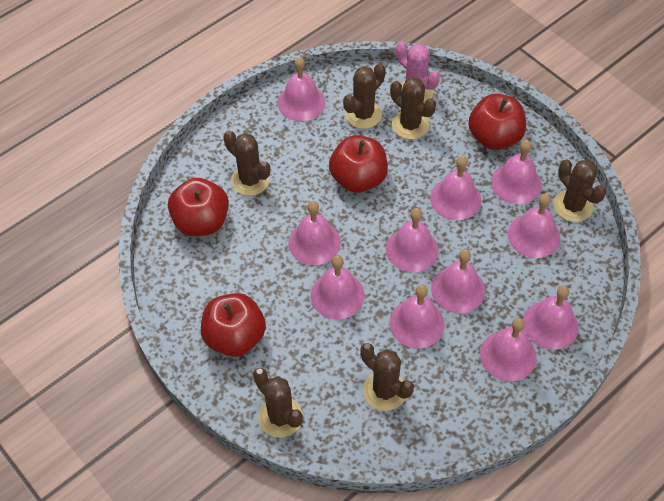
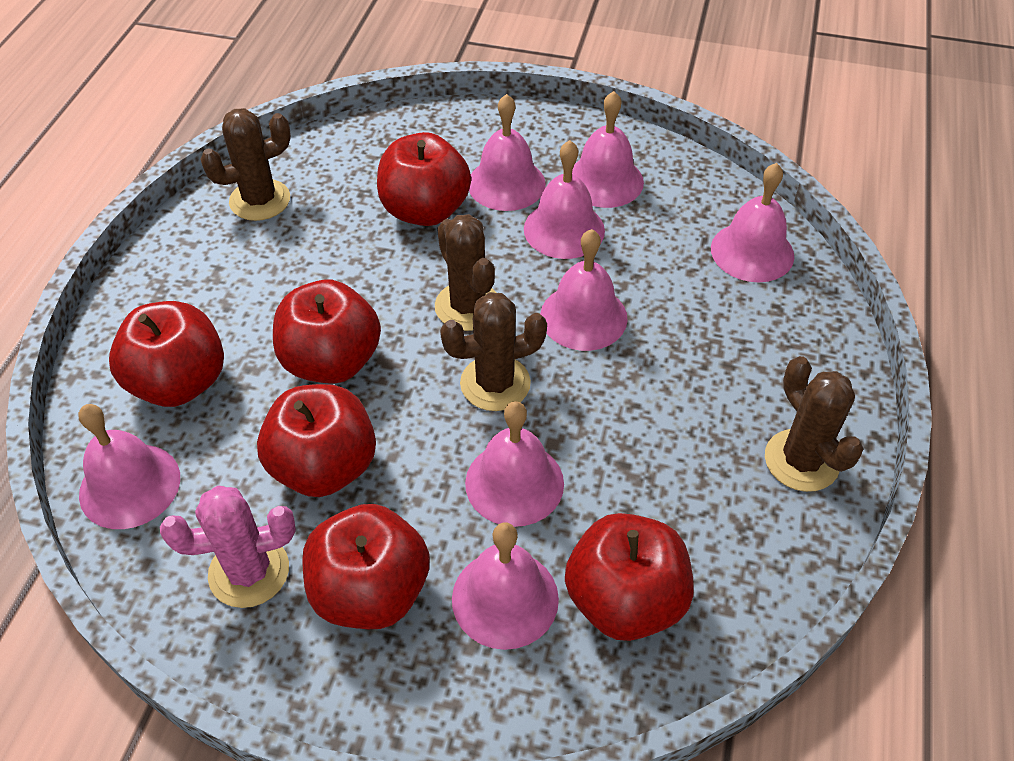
brown cactus: 6 -> 4
pink bell: 11 -> 8
red apple: 4 -> 6

